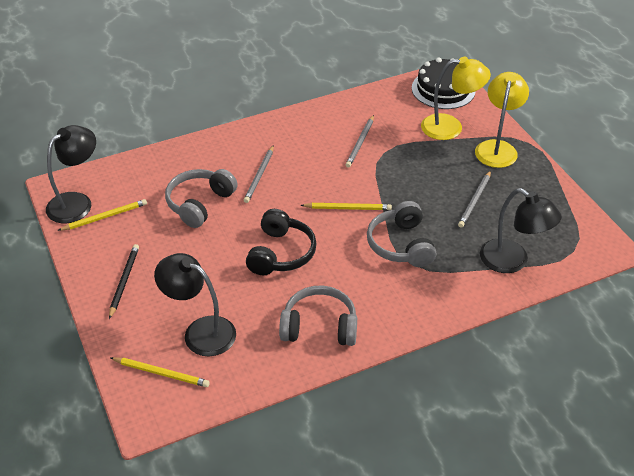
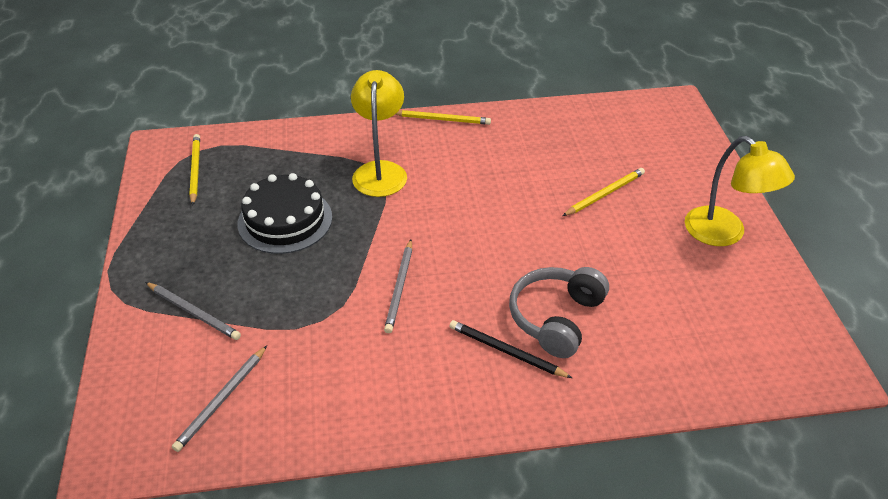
black headphones: 1 -> 0
black lamp: 3 -> 0
grey headphones: 3 -> 1

